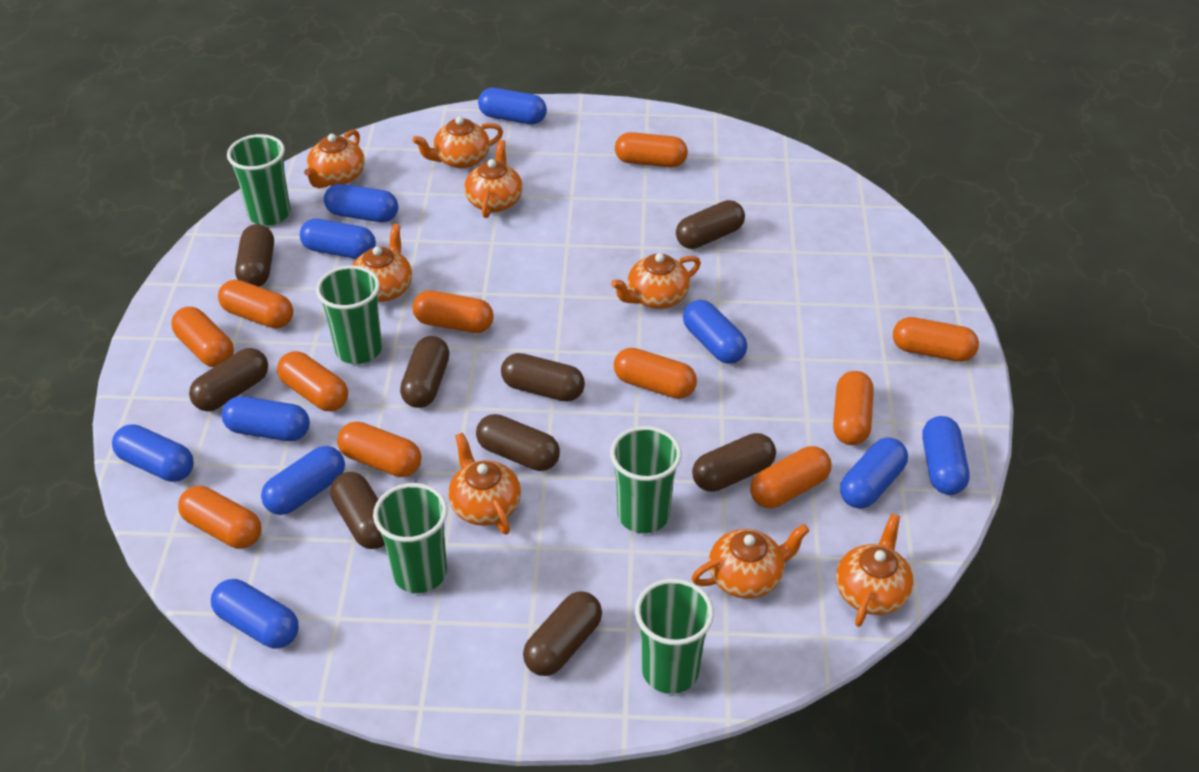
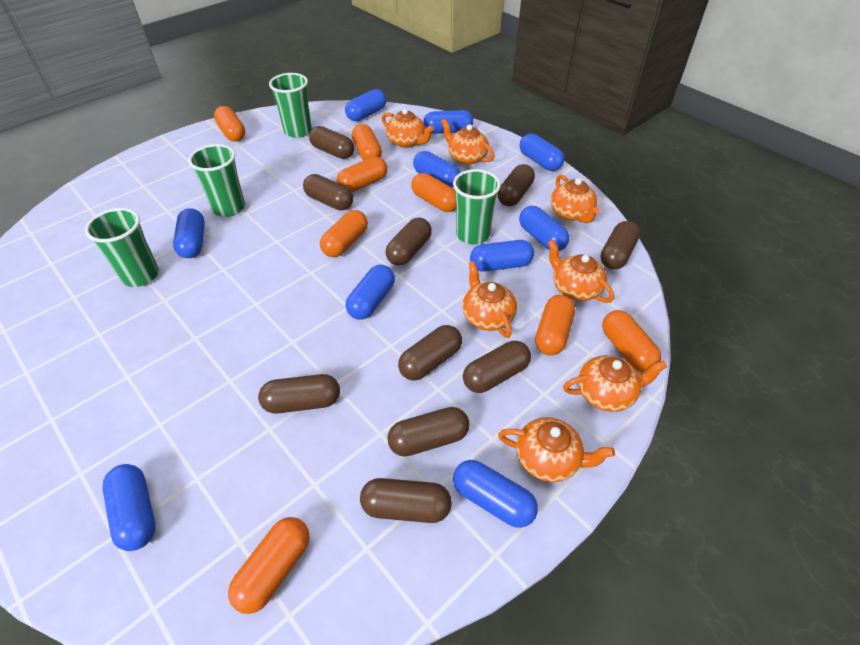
brown capsule: 9 -> 10
green cup: 5 -> 4
orange capsule: 11 -> 8
orange teapot: 8 -> 7

